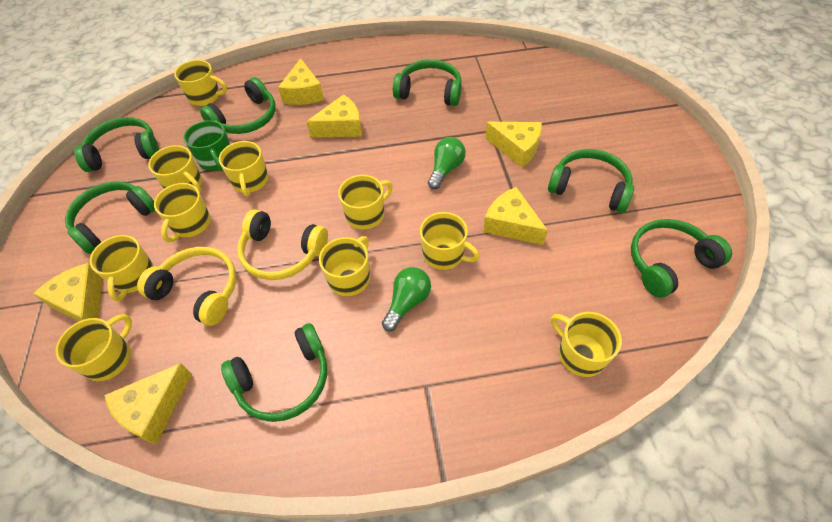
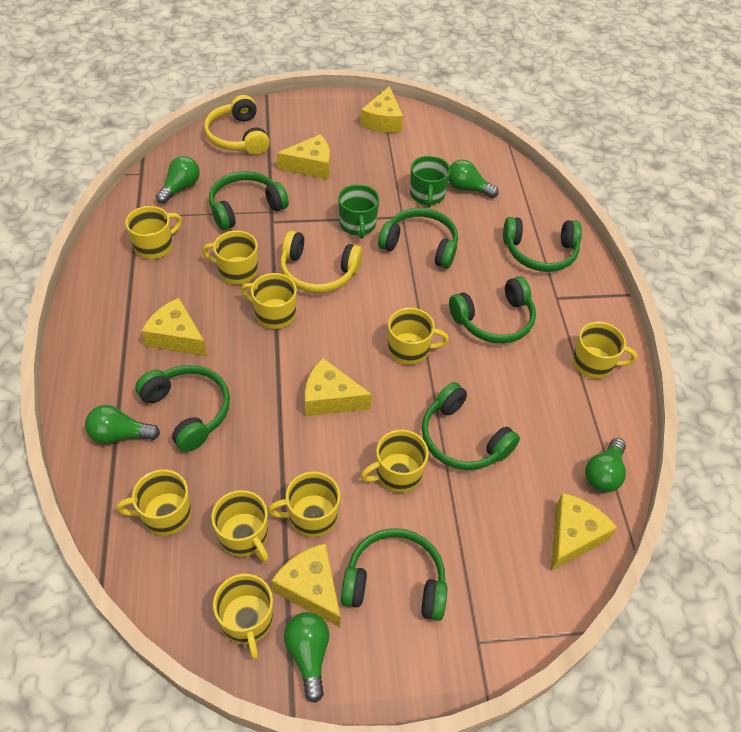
green light bulb: 2 -> 5
green mug: 1 -> 2

